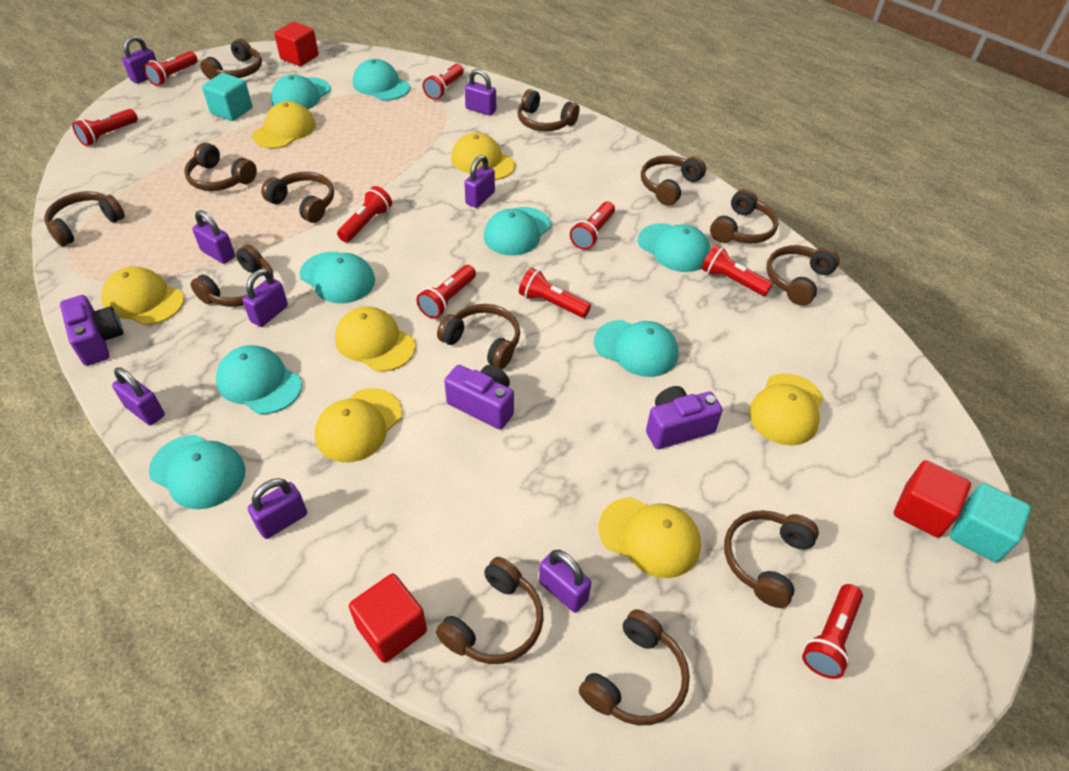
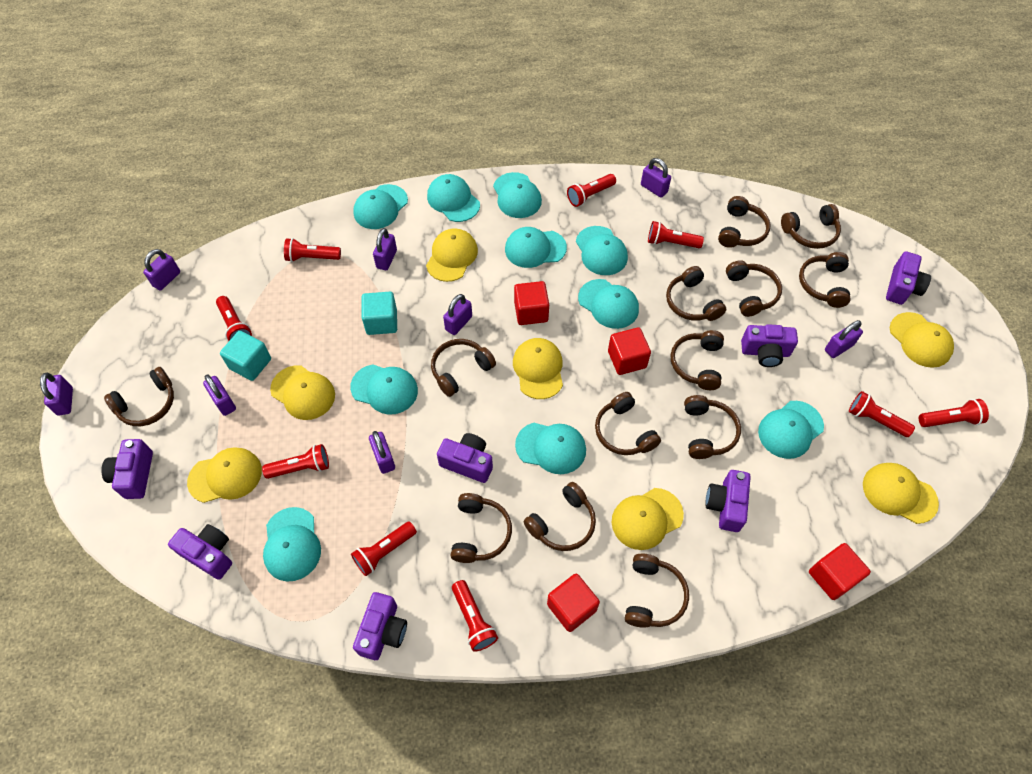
purple camera: 3 -> 7
red cube: 3 -> 4
turquoise cap: 8 -> 10

